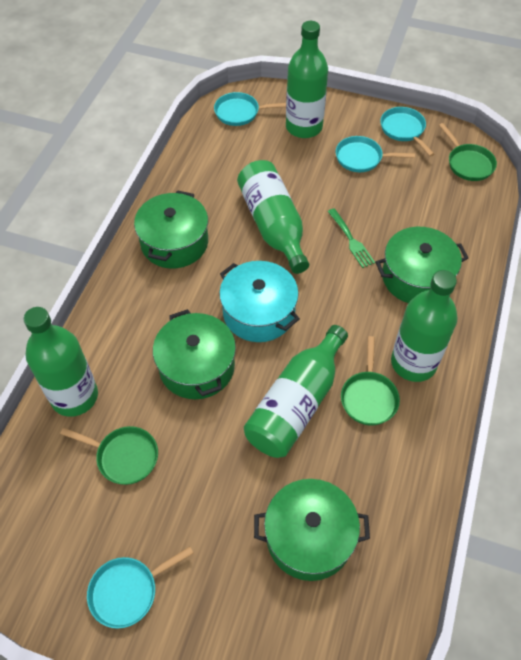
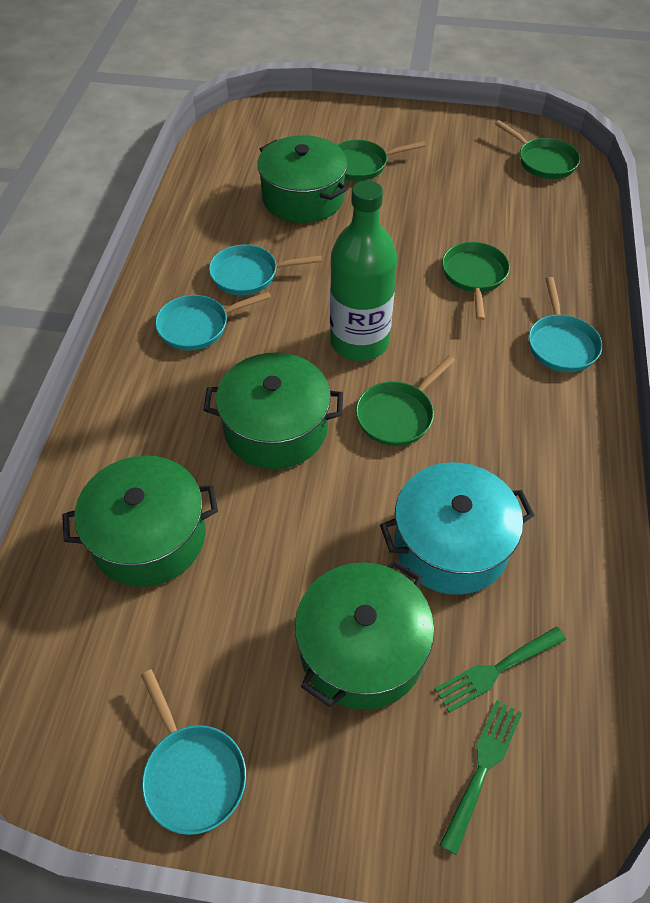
green bottle: 5 -> 1
green fork: 1 -> 2
green pan: 3 -> 4

